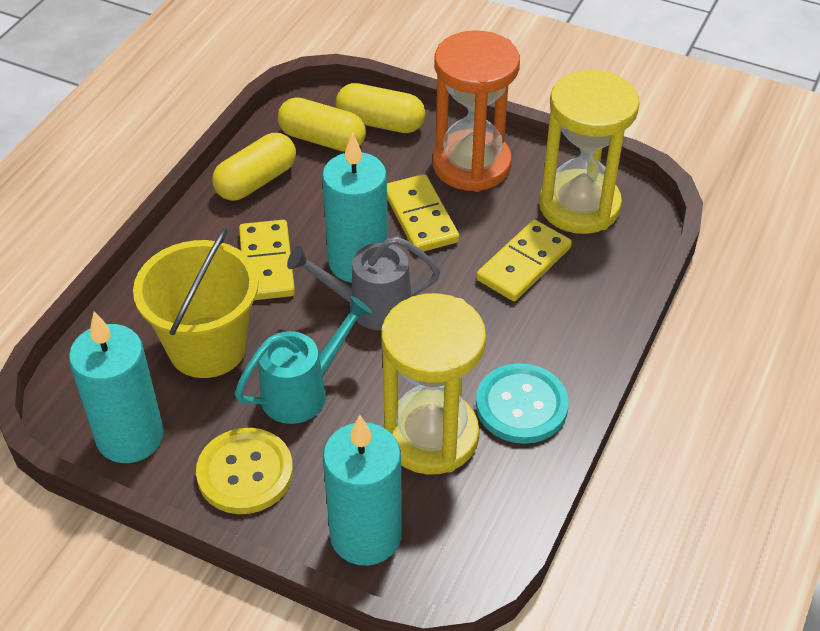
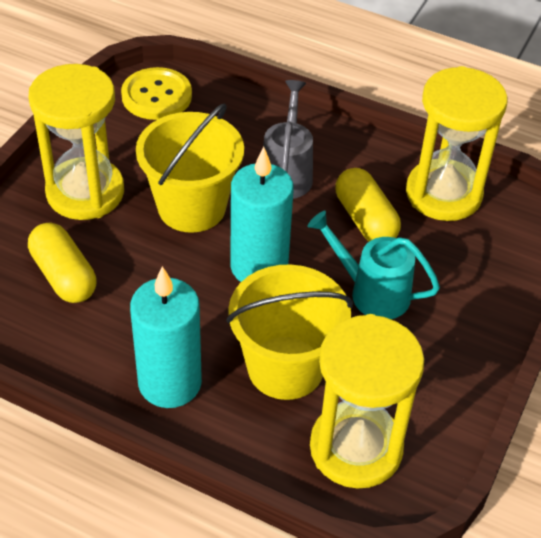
orange hourglass: 1 -> 0
turquoise button: 1 -> 0
turquoise candle: 3 -> 2
yellow bucket: 1 -> 2
yellow capsule: 3 -> 2
yellow domino: 3 -> 0
yellow hourglass: 2 -> 3

